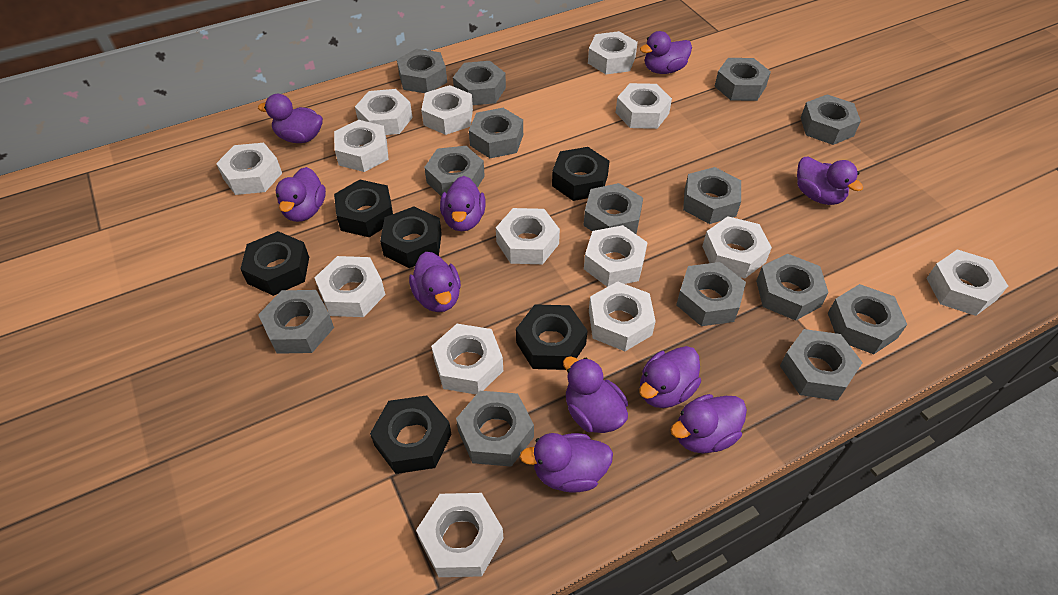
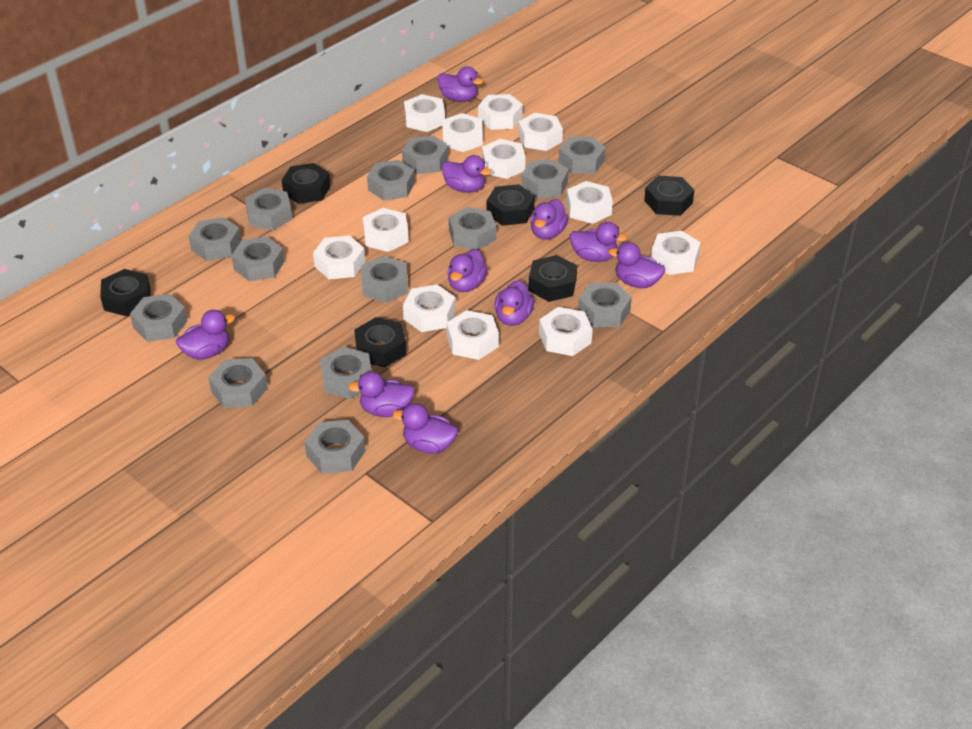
white nut: 14 -> 12

